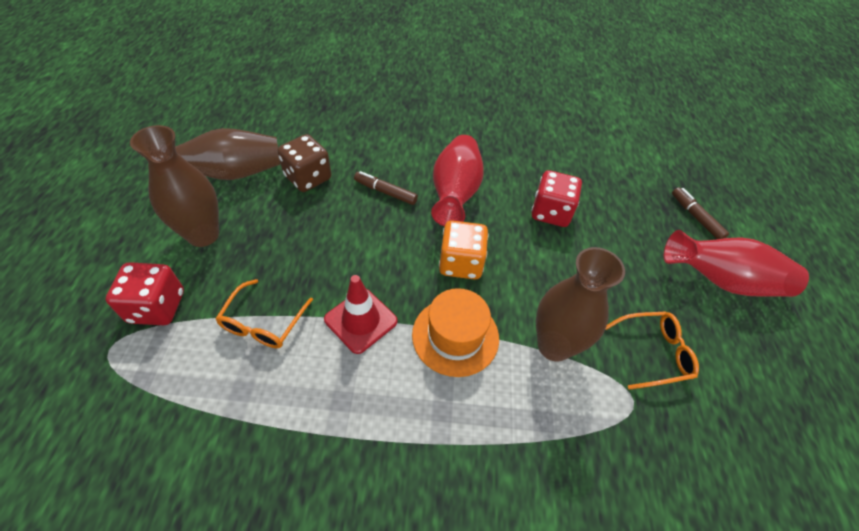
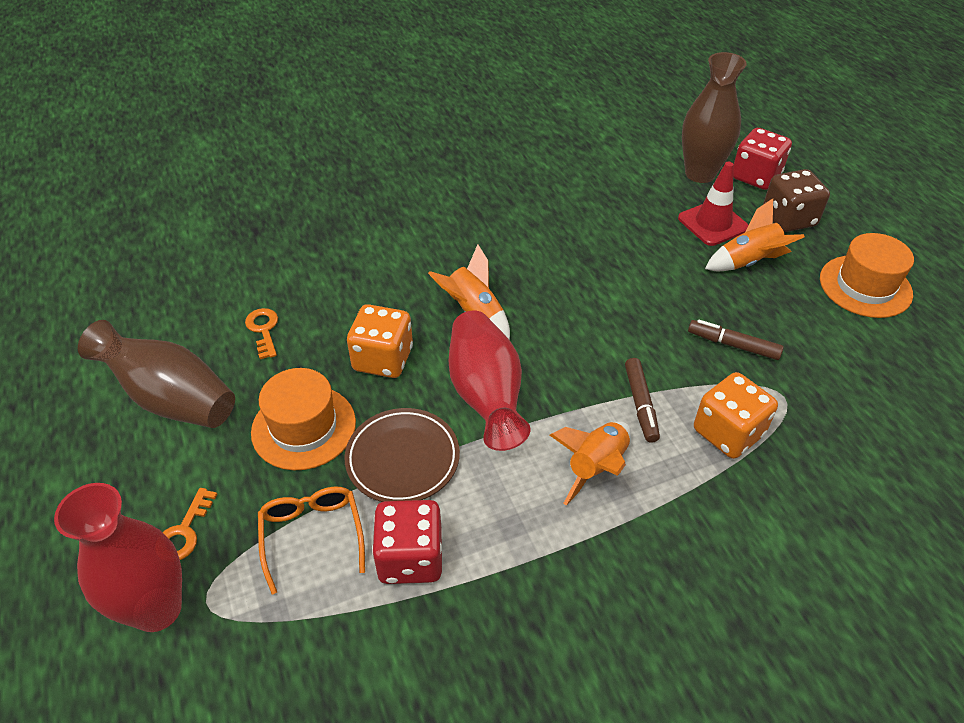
brown plate: 0 -> 1
brown vase: 3 -> 2
orange dice: 1 -> 2
orange glasses: 2 -> 1
orange hat: 1 -> 2
orange key: 0 -> 2
orange rocket: 0 -> 3

